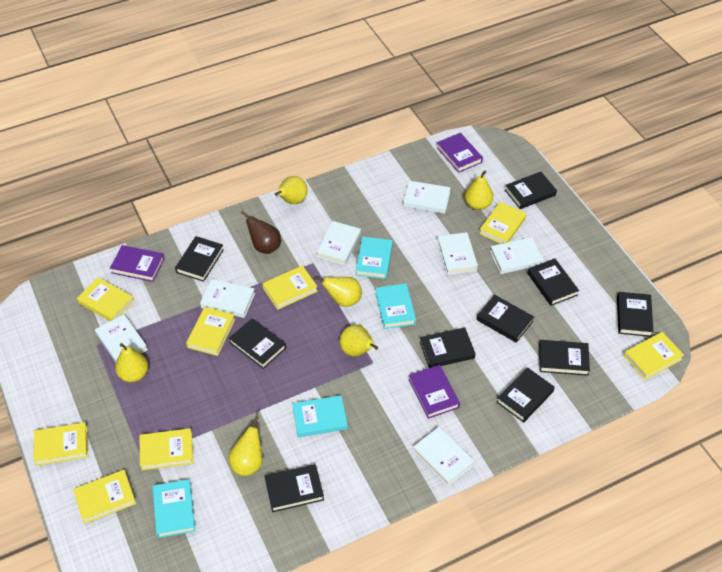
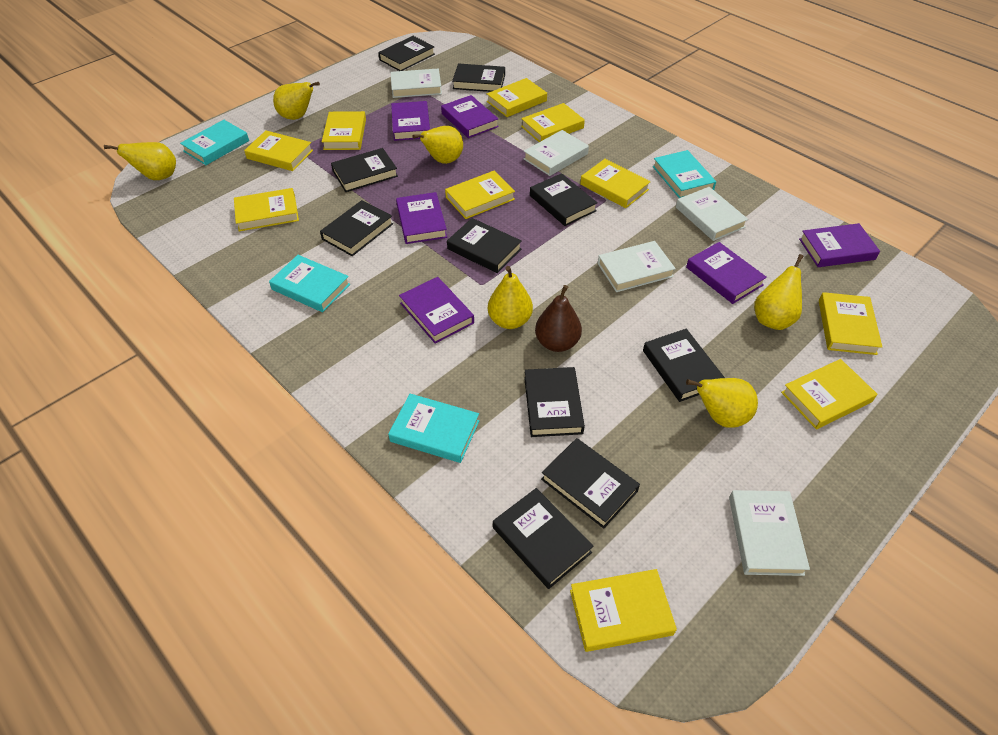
purple book: 3 -> 6
white book: 7 -> 5
yellow book: 8 -> 10

